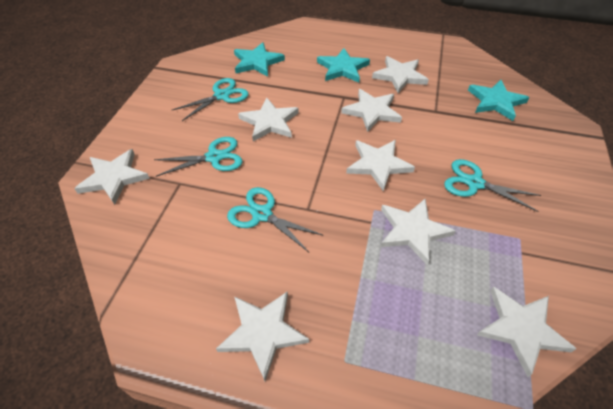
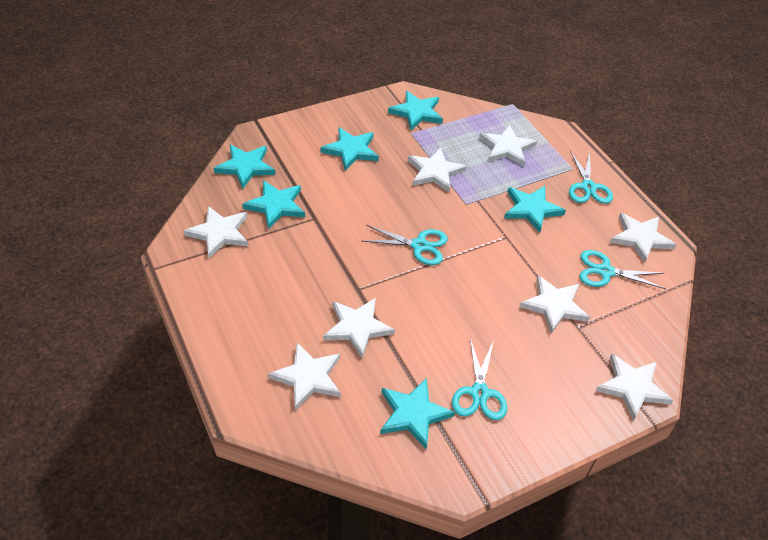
turquoise star: 3 -> 6

